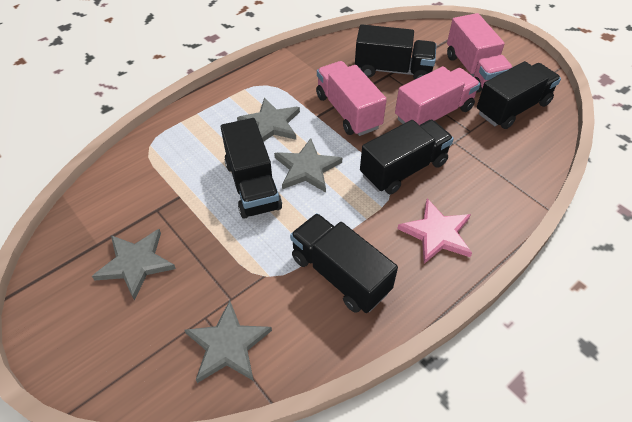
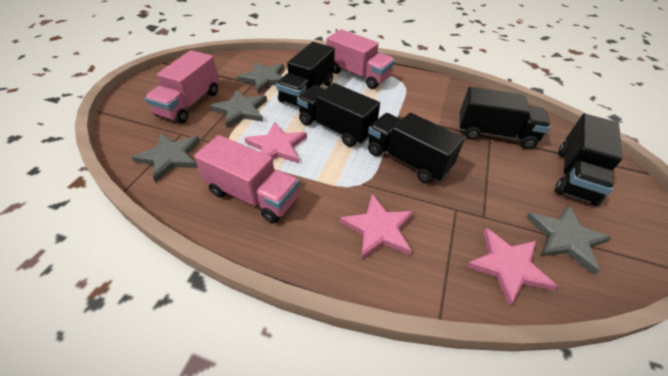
pink star: 1 -> 3

